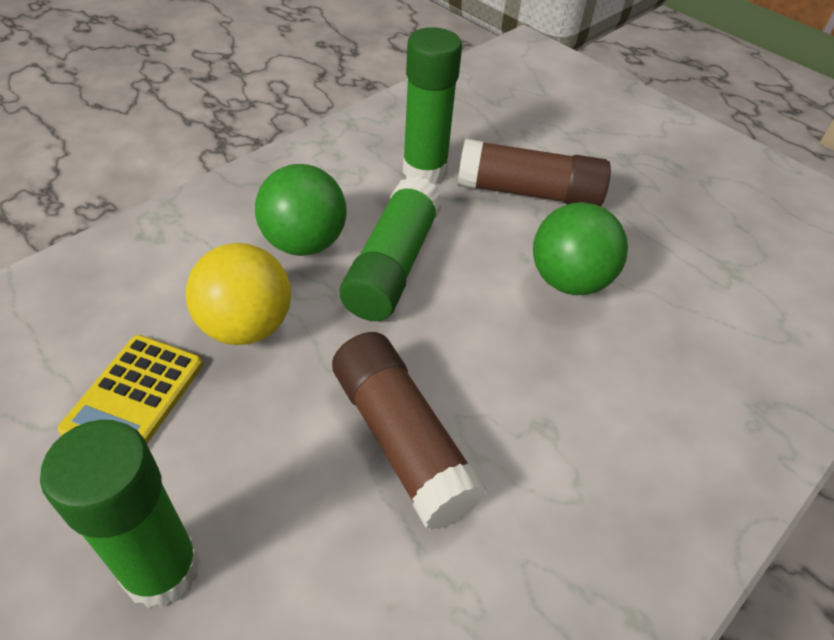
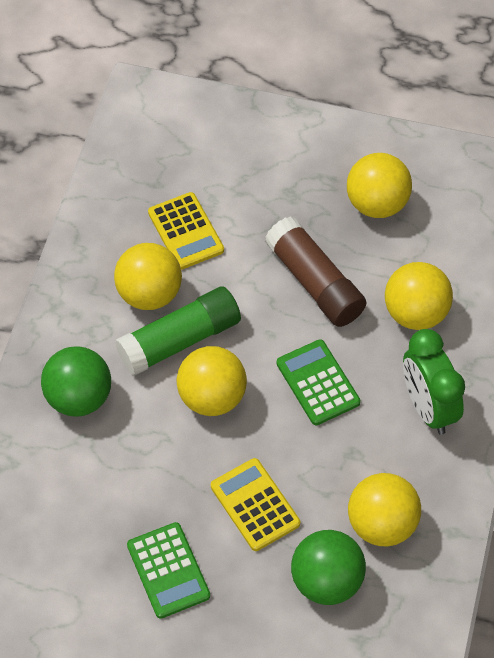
brown glue stick: 2 -> 1
green calculator: 0 -> 2
green clock: 0 -> 1
green glue stick: 3 -> 1
yellow ball: 1 -> 5
yellow calculator: 1 -> 2

